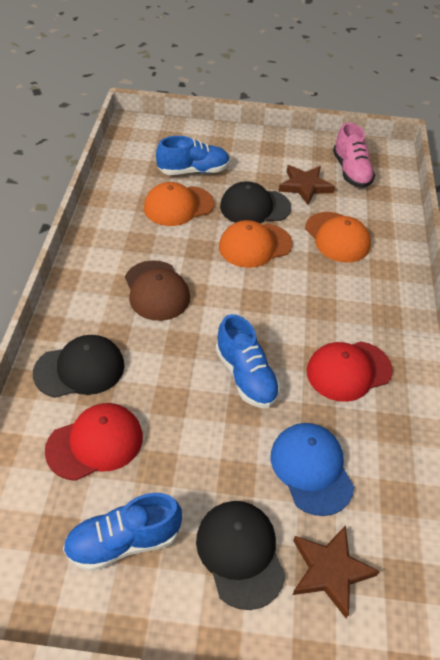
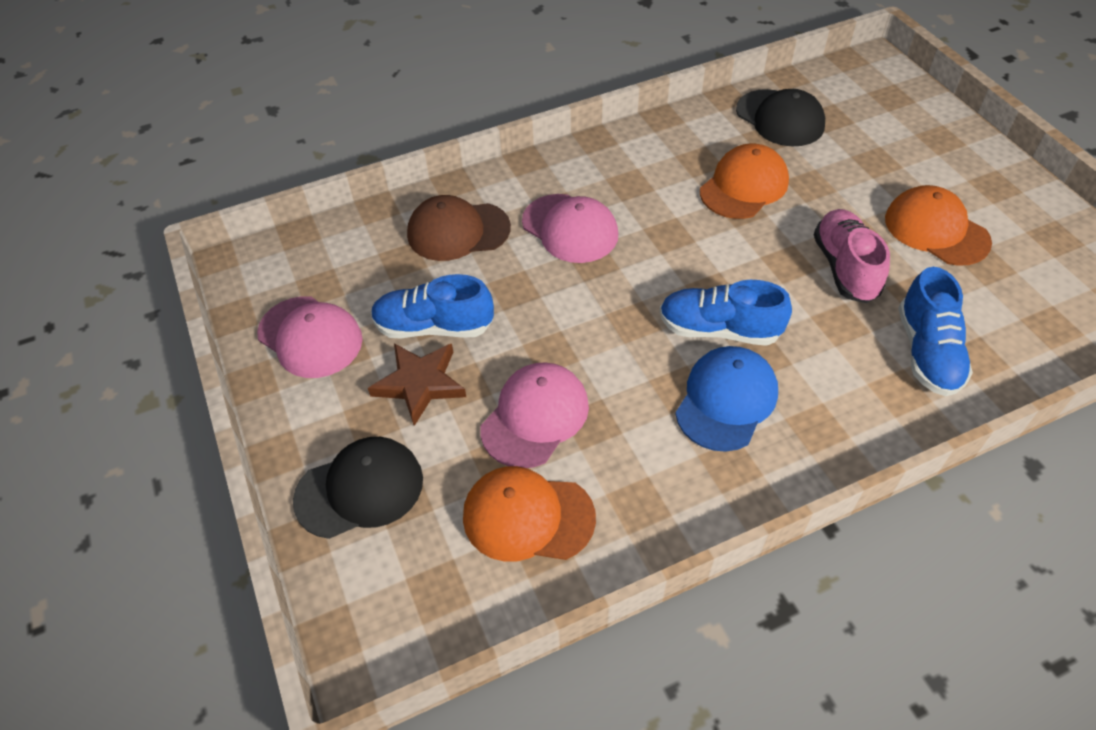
black cap: 3 -> 2
brown star: 2 -> 1
pink cap: 0 -> 3
red cap: 2 -> 0

